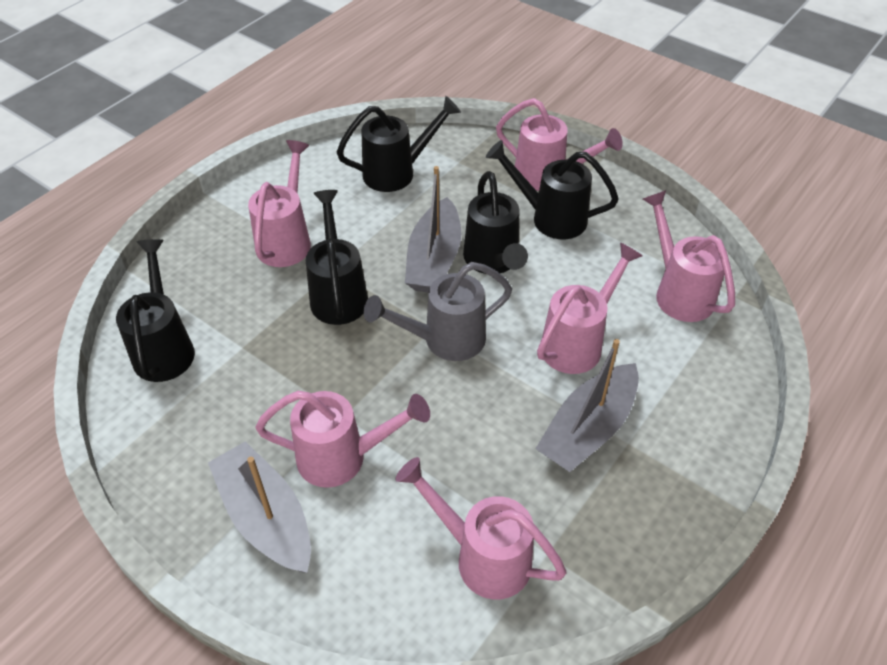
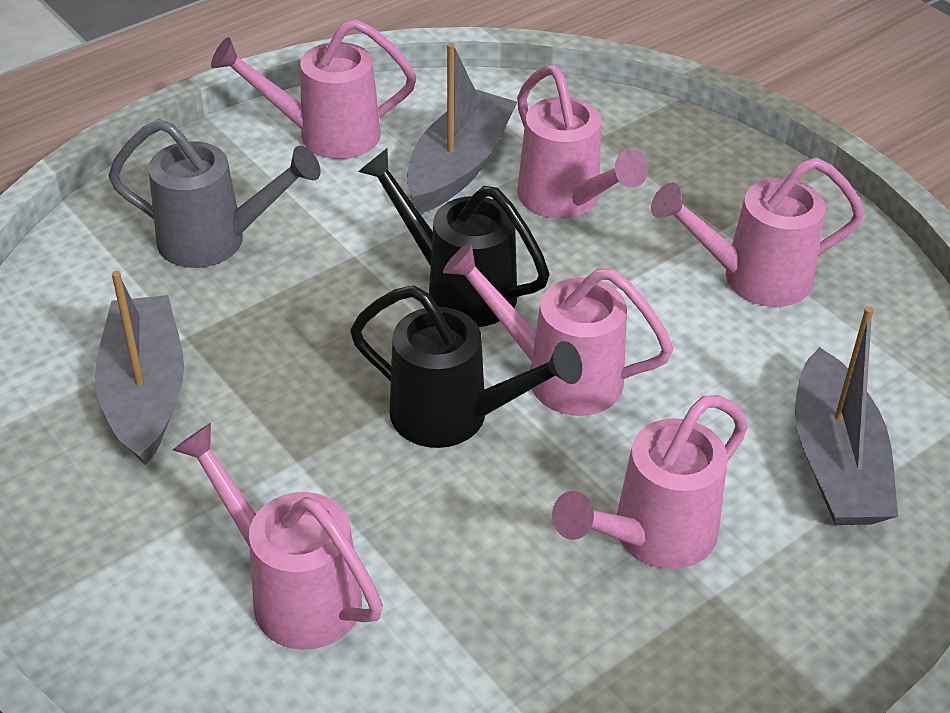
black watering can: 5 -> 2

